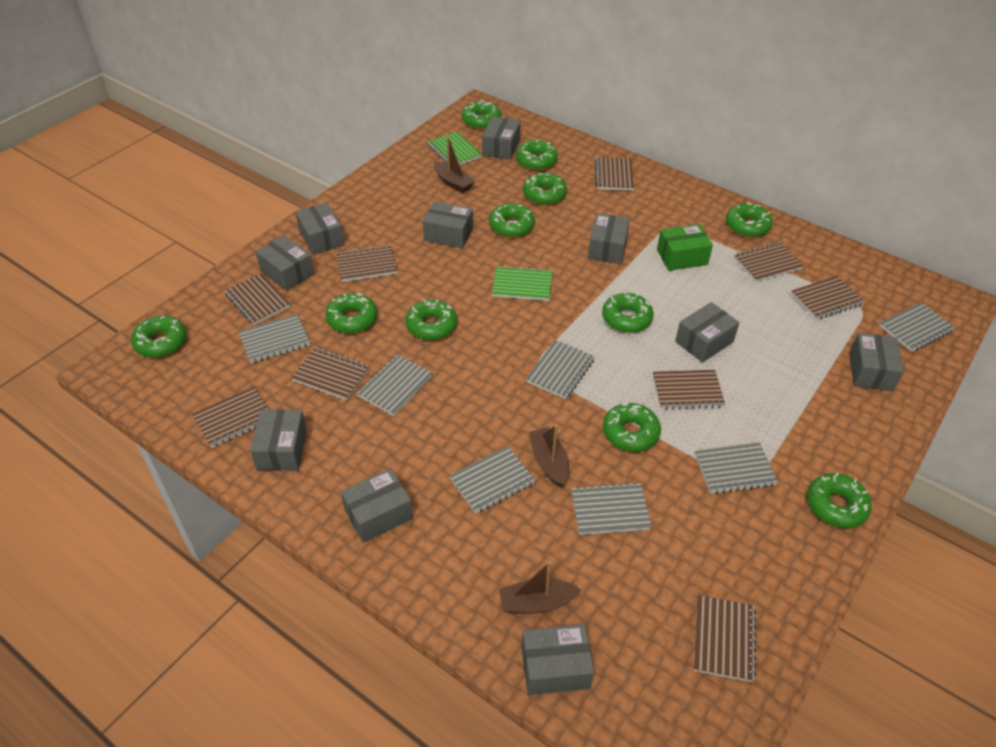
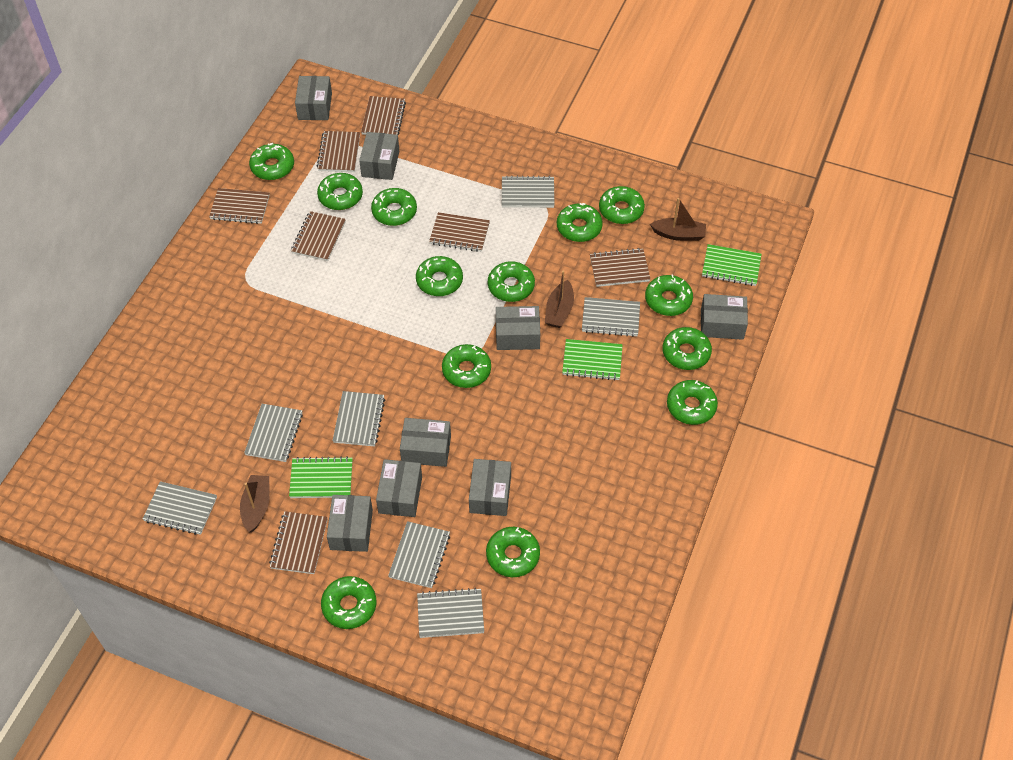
brown notebook: 9 -> 7
green box: 1 -> 0
green donut: 11 -> 13
green notebook: 2 -> 3
grey box: 10 -> 8

